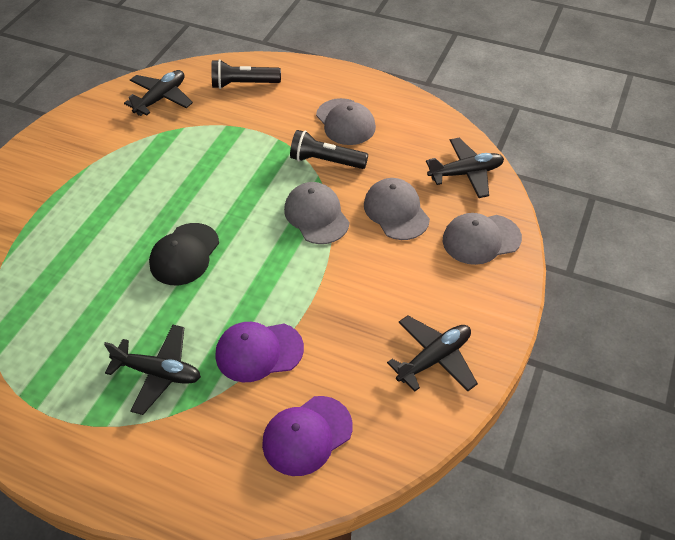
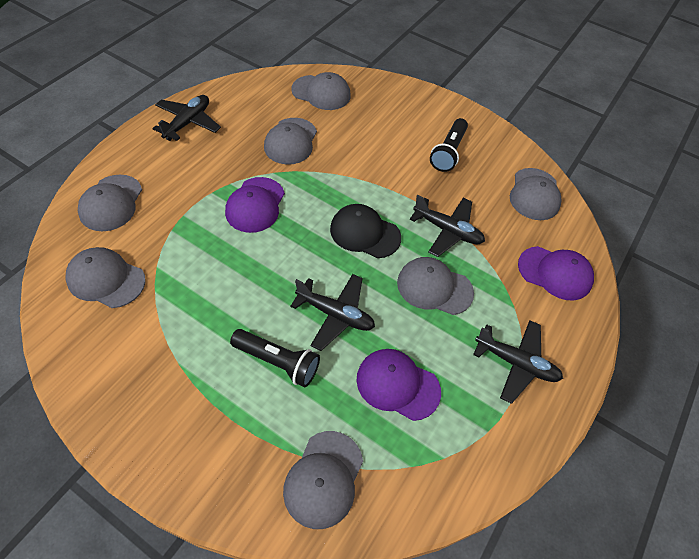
grey cap: 4 -> 7
purple cap: 2 -> 3

